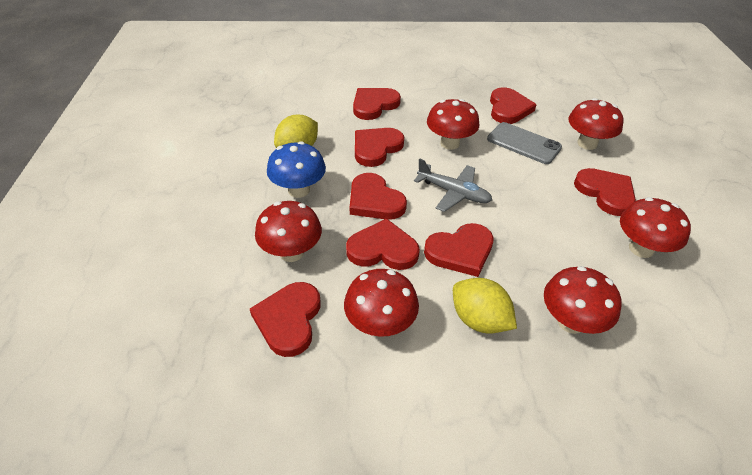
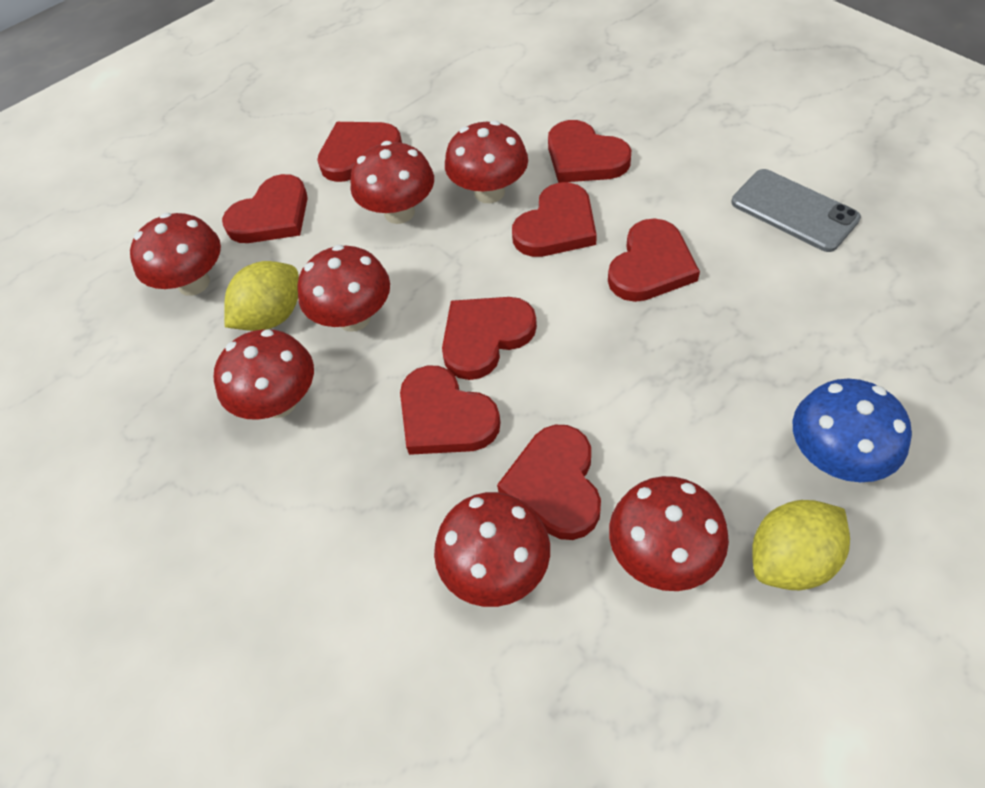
grey plane: 1 -> 0
red mushroom: 6 -> 7

